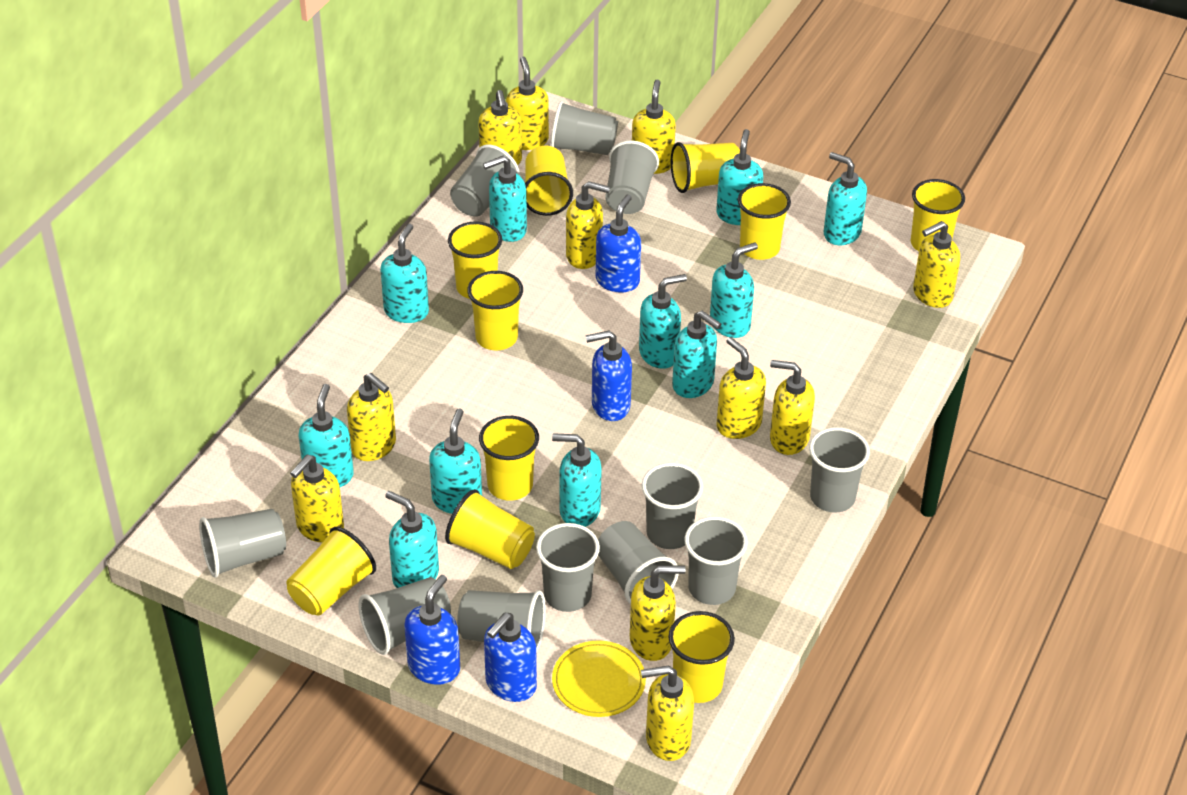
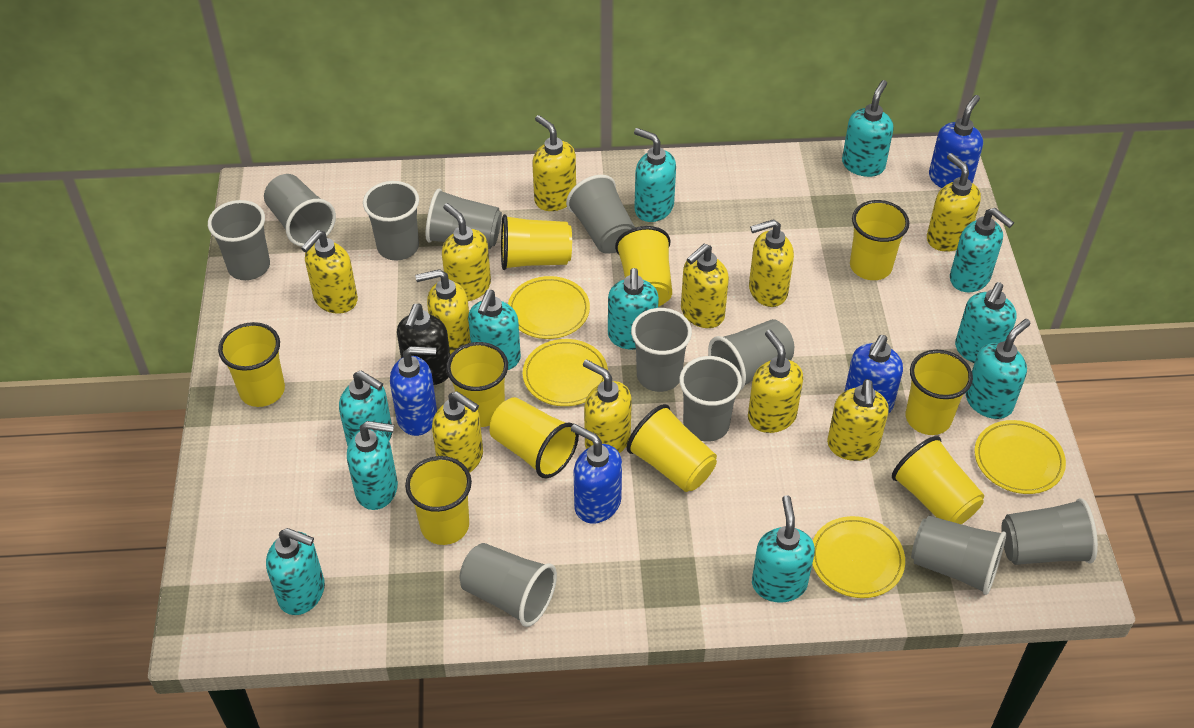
black soap dispenser: 0 -> 1
yellow plate: 1 -> 4

